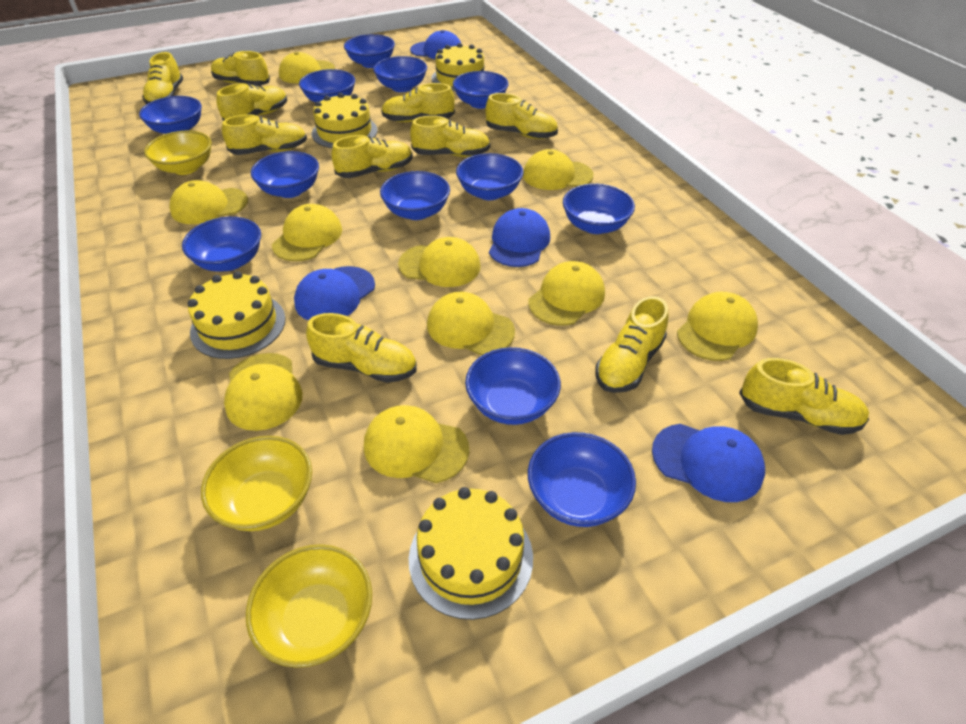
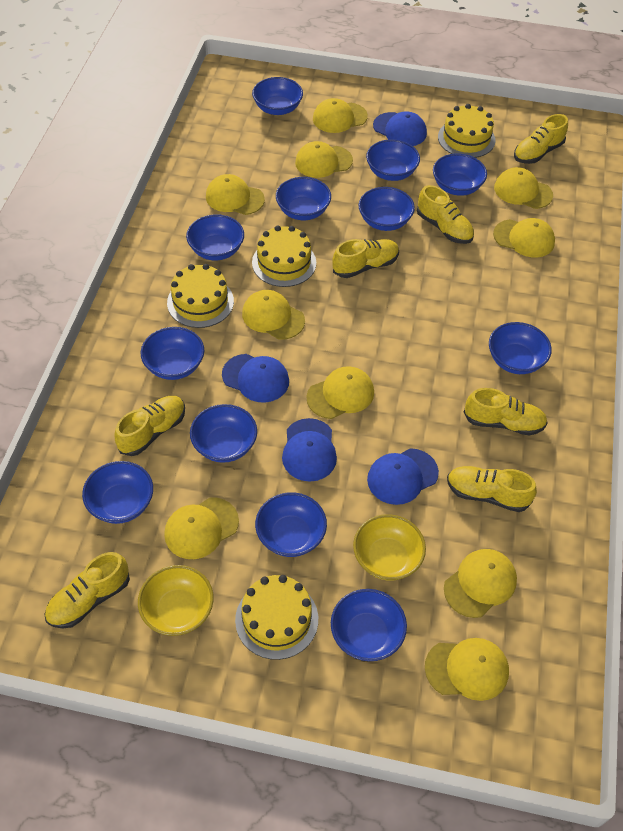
yellow bowl: 3 -> 2
yellow shoe: 11 -> 7

